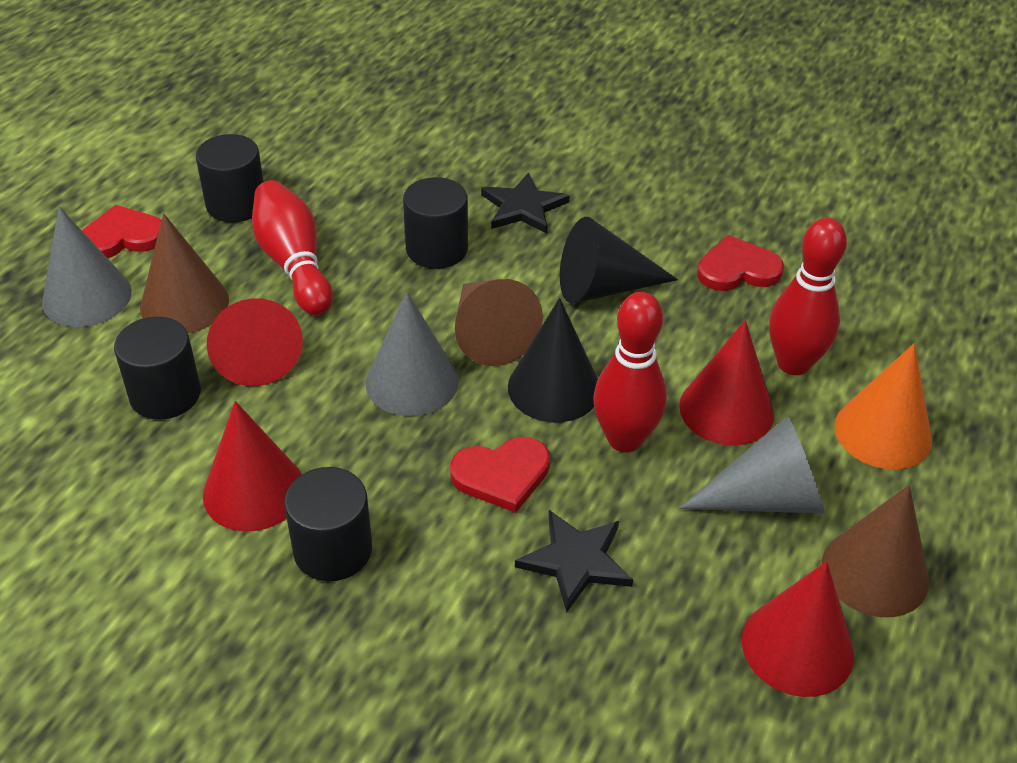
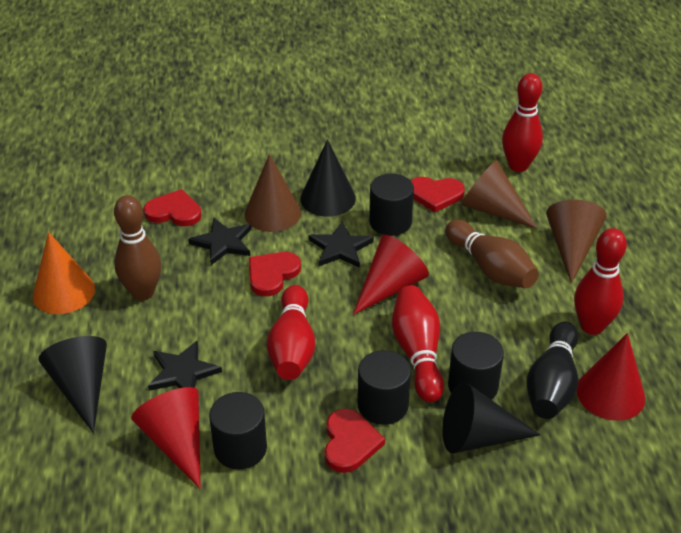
black bowling pin: 0 -> 1
black cone: 2 -> 3
black star: 2 -> 3
brown bowling pin: 0 -> 2
grey cone: 3 -> 0
red bowling pin: 3 -> 4
red cone: 4 -> 3
red heart: 3 -> 4

